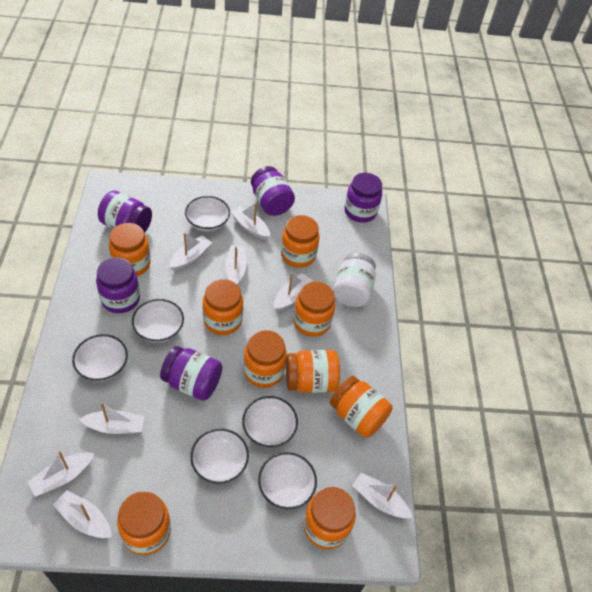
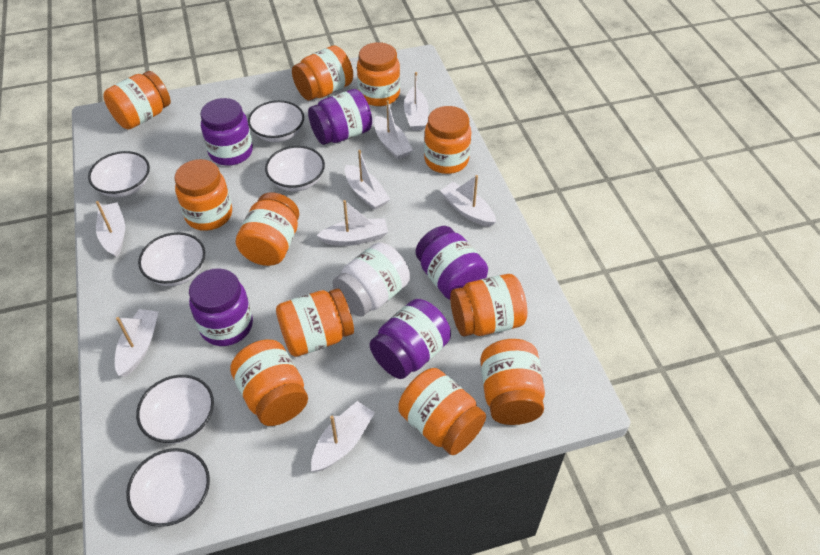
orange jar: 9 -> 11

